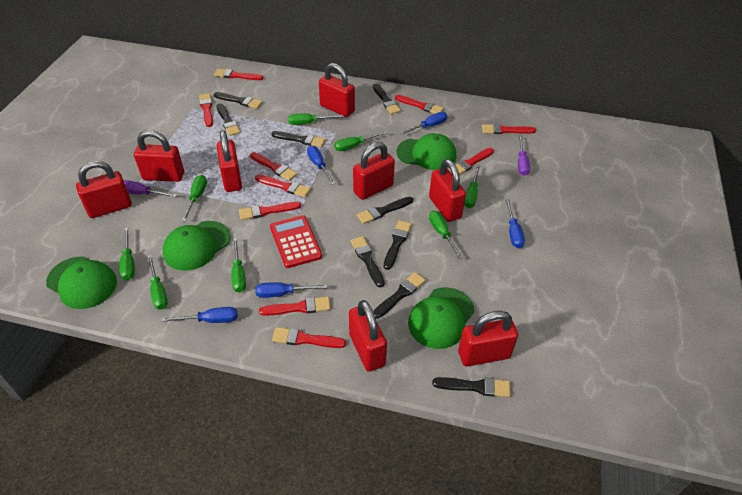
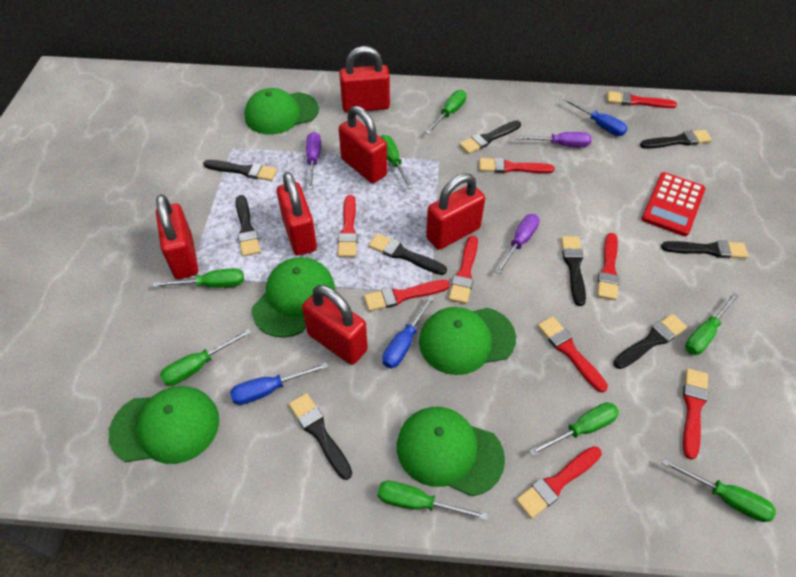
blue screwdriver: 5 -> 3
green cap: 4 -> 5
purple screwdriver: 2 -> 3
red brush: 10 -> 9
red padlock: 8 -> 6

